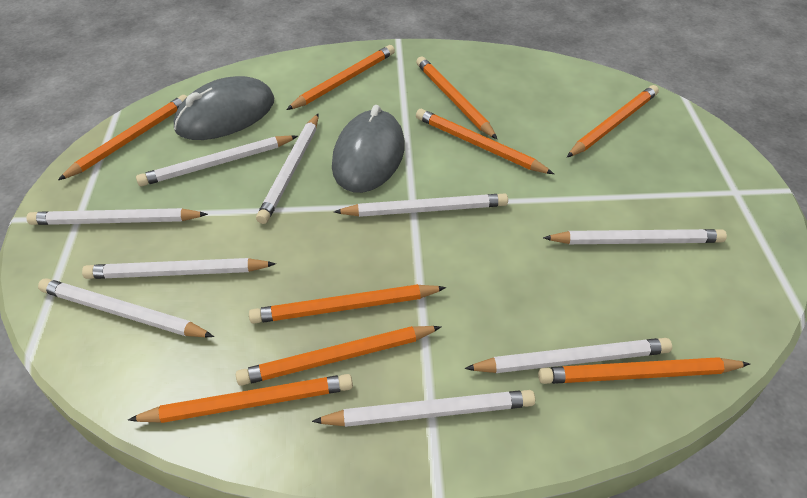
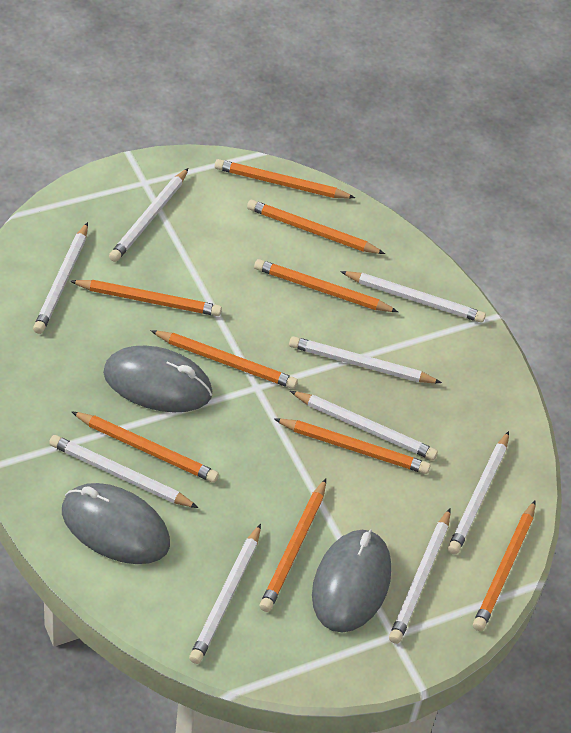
grey mouse: 2 -> 3

